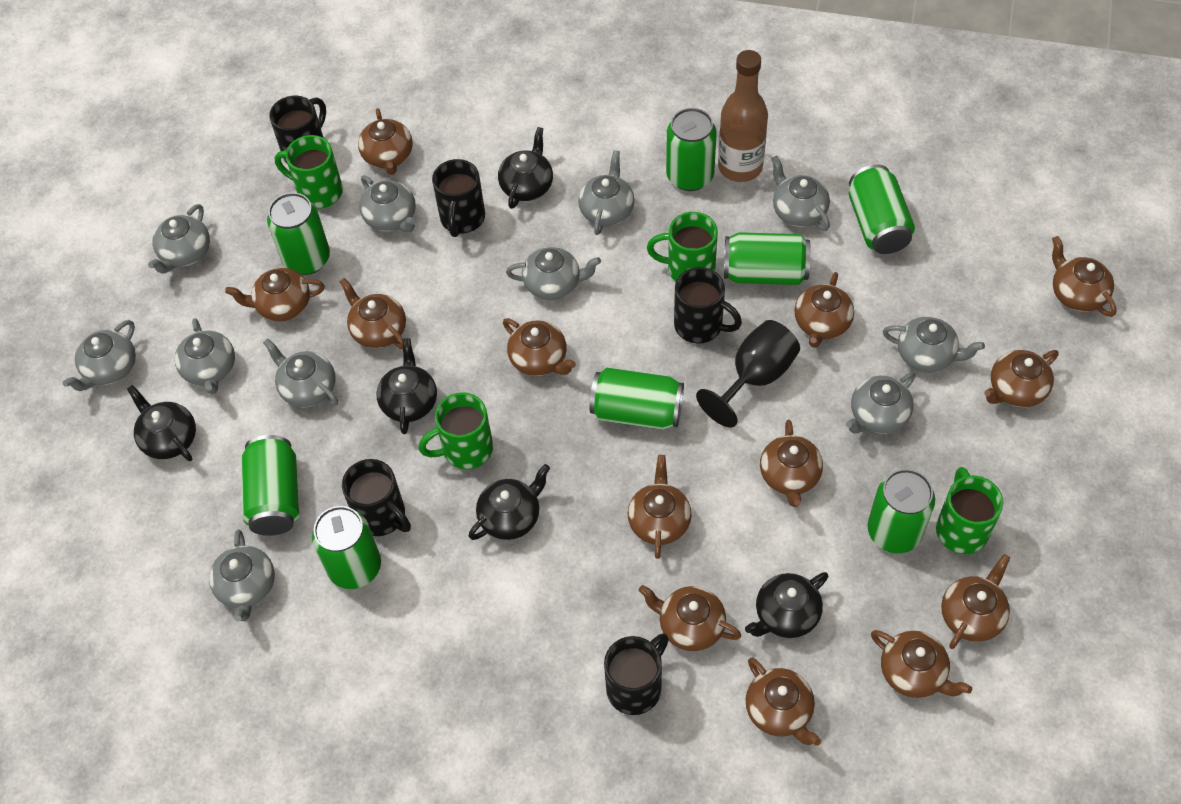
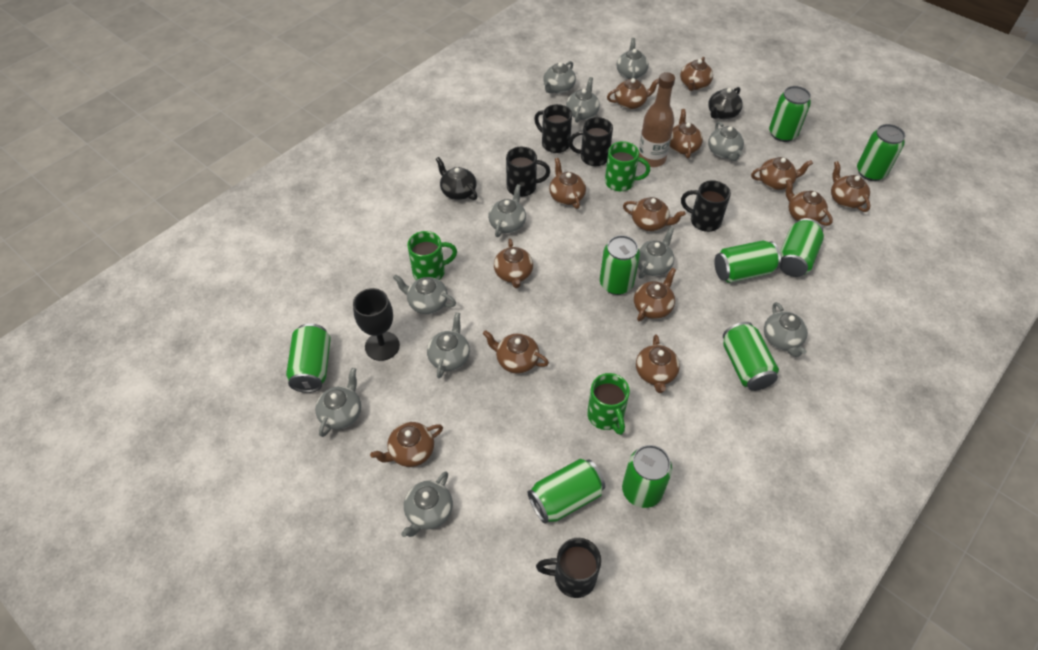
black teapot: 5 -> 2
green can: 8 -> 9
green mug: 4 -> 3

